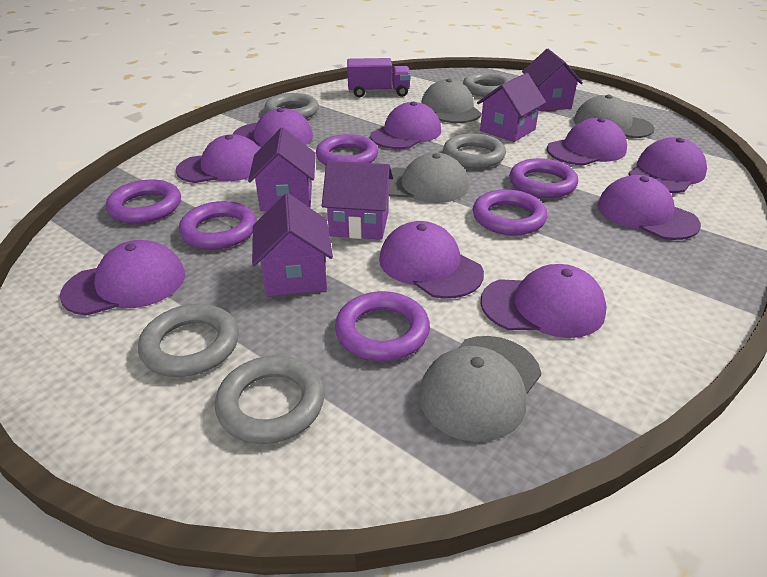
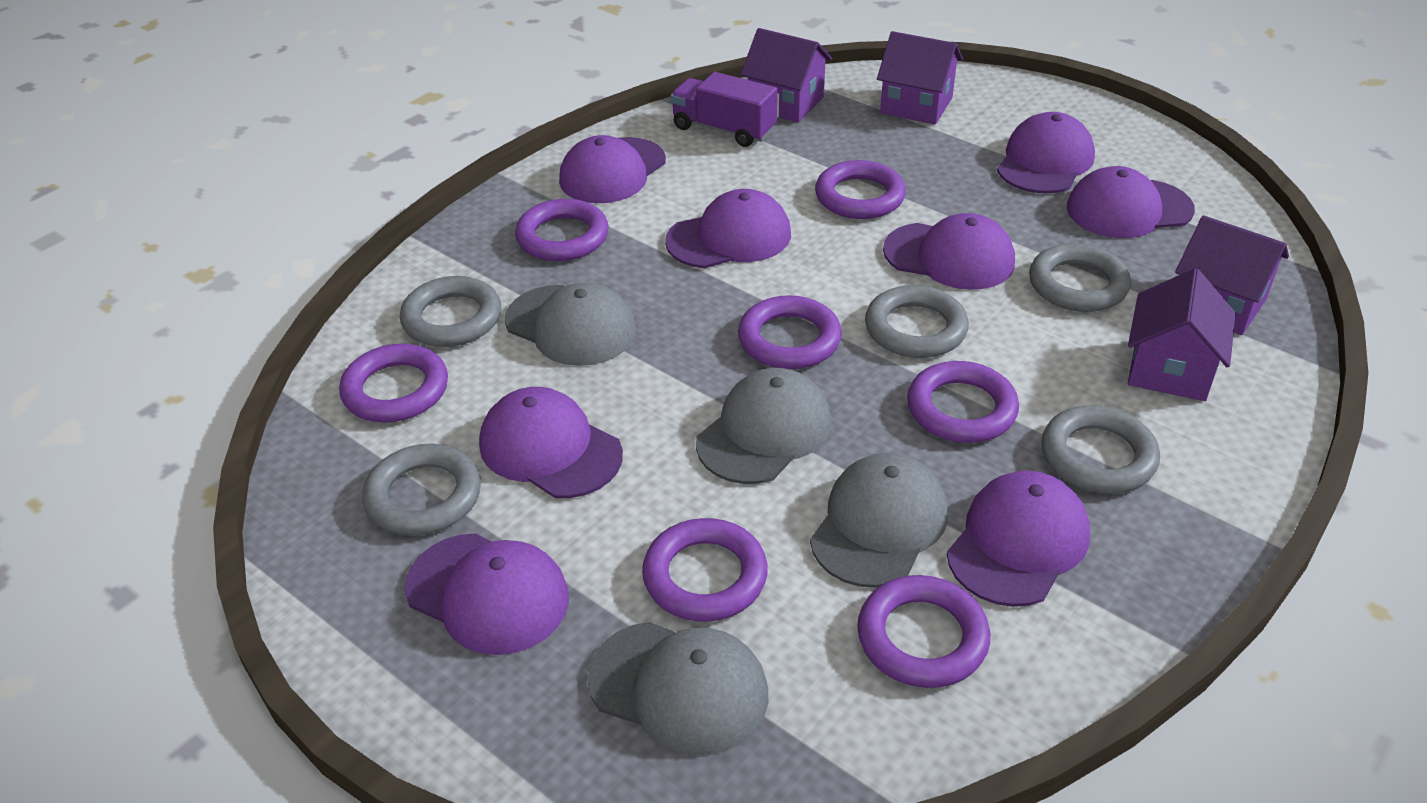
purple cap: 9 -> 8
purple house: 5 -> 4
purple ring: 6 -> 7

